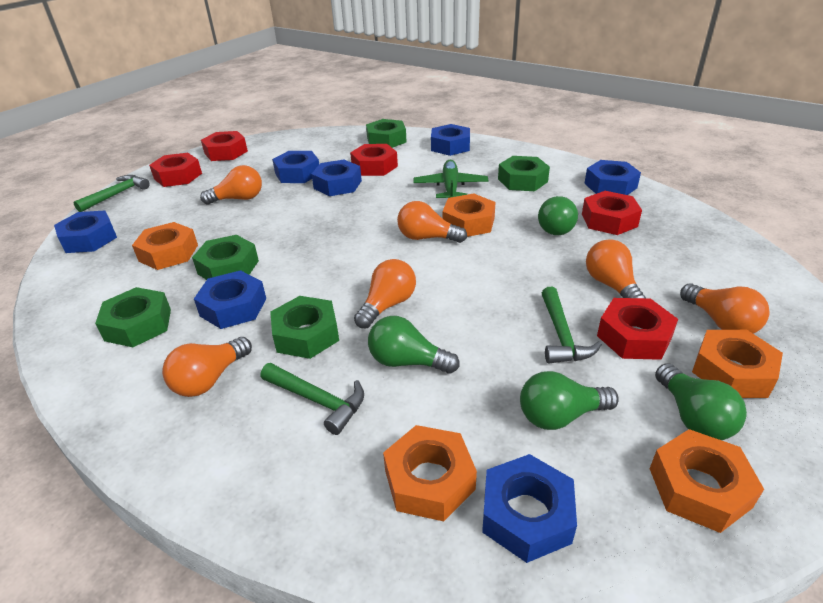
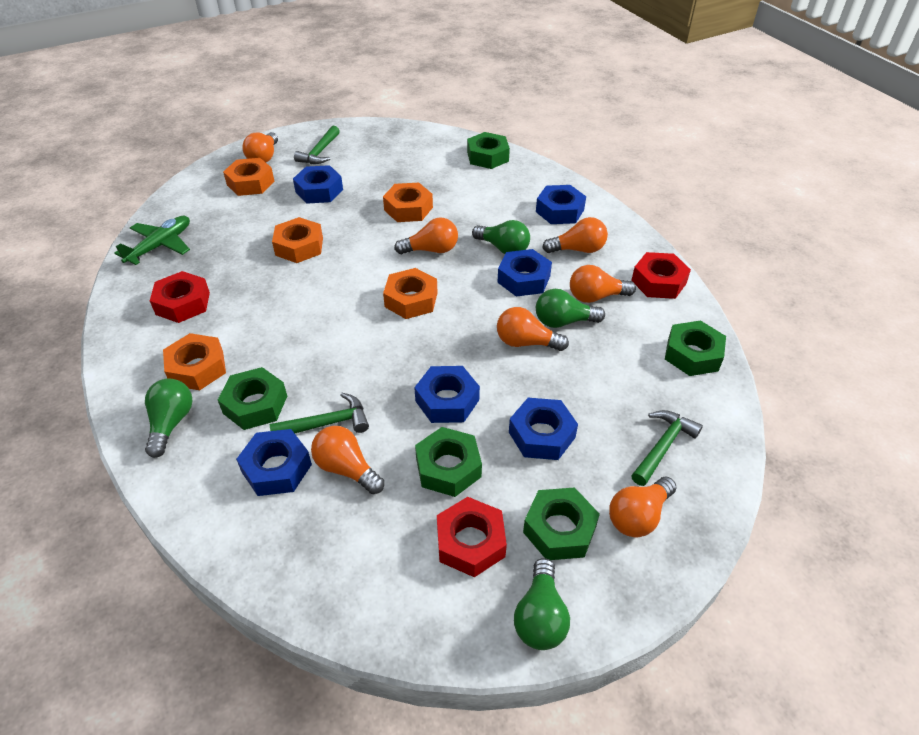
blue nut: 7 -> 6
orange light bulb: 6 -> 7
red nut: 5 -> 3

